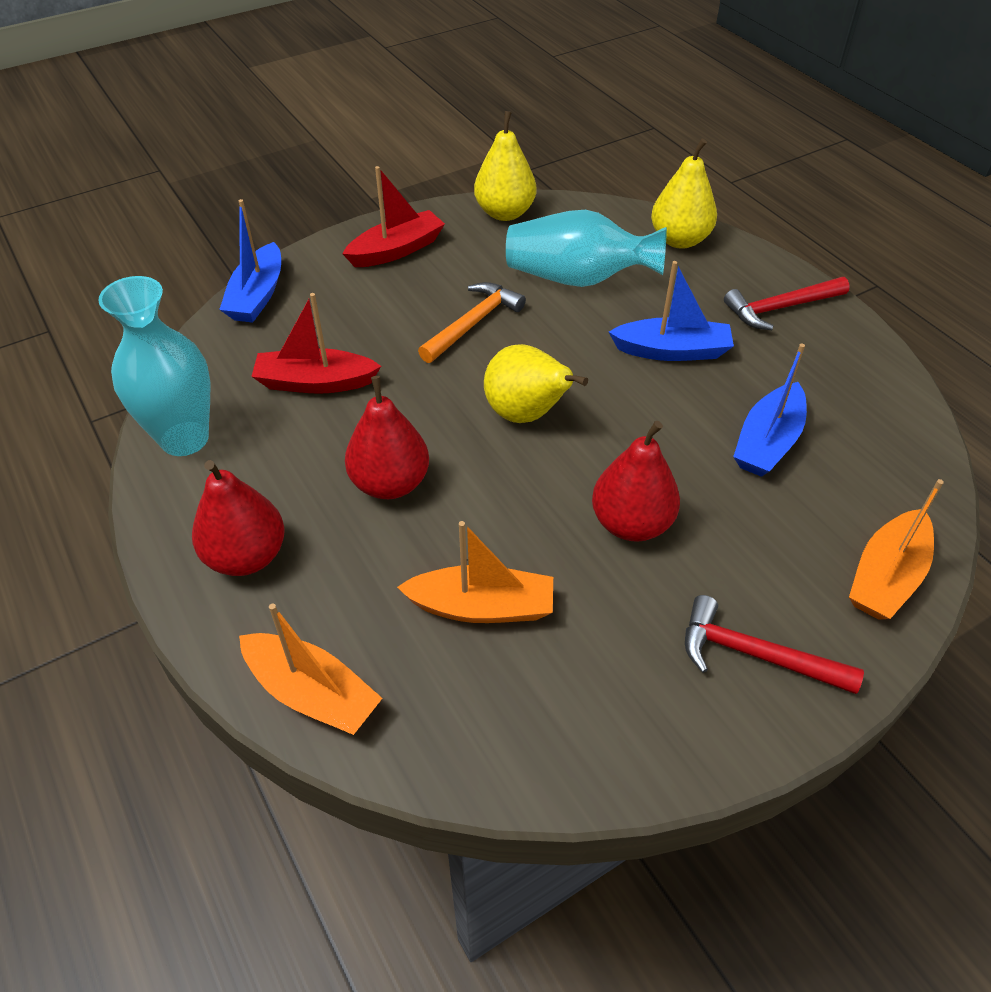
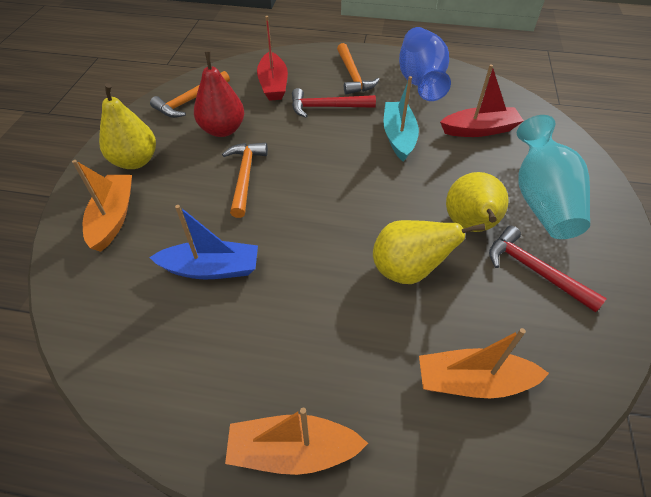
blue boat: 3 -> 1
blue vase: 0 -> 1
orange hammer: 1 -> 3
red pear: 3 -> 1
turquoise boat: 0 -> 1
turquoise vase: 2 -> 1

